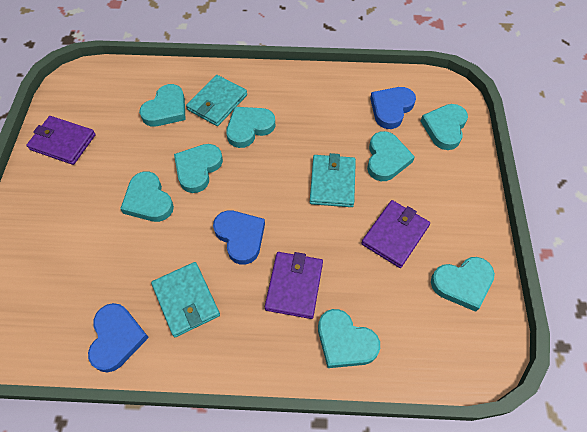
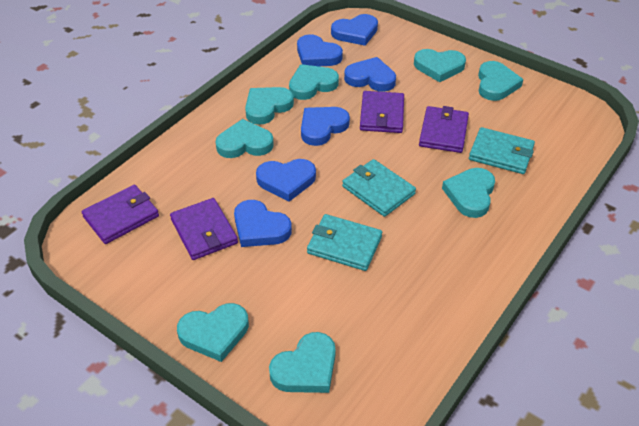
blue heart: 3 -> 6
purple wallet: 3 -> 4

